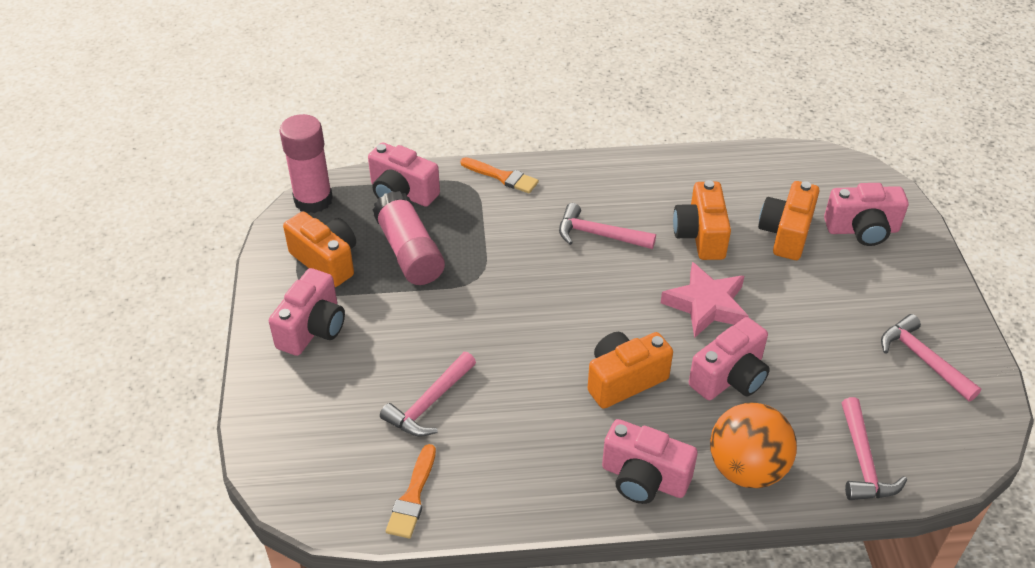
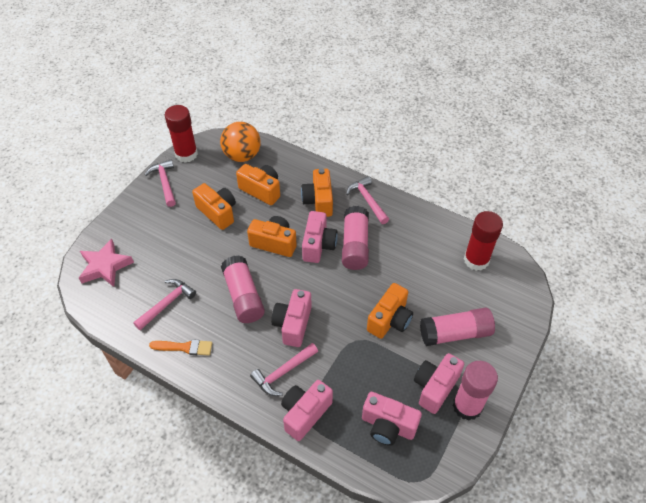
orange brush: 2 -> 1
orange camera: 4 -> 5
pink glue stick: 2 -> 4
red glue stick: 0 -> 2

